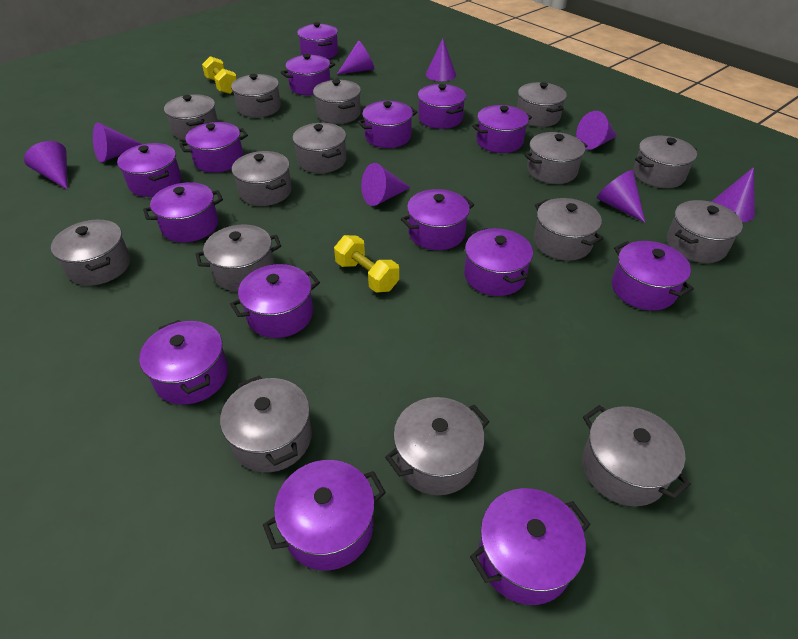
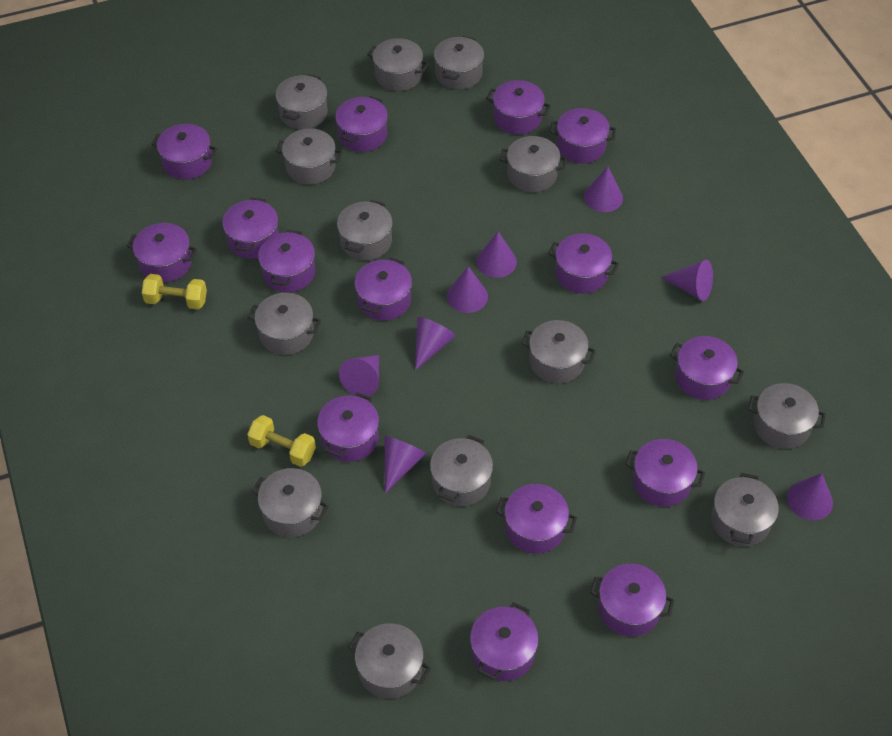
grey pot: 15 -> 13

